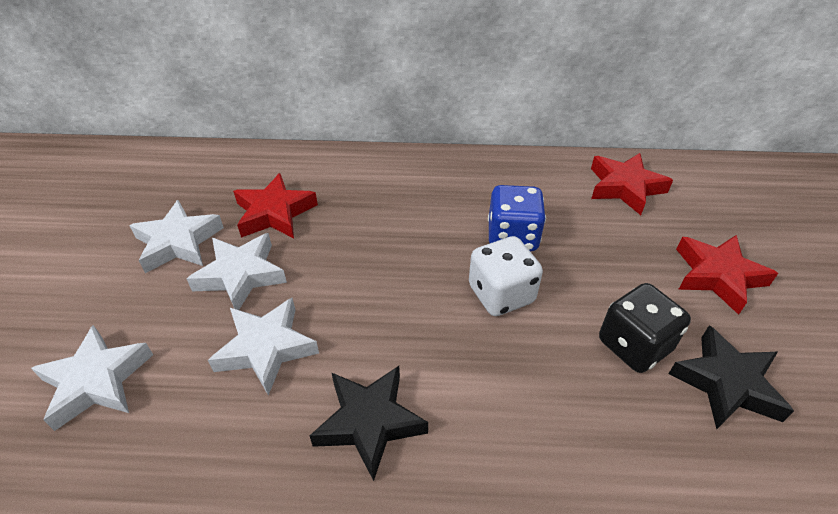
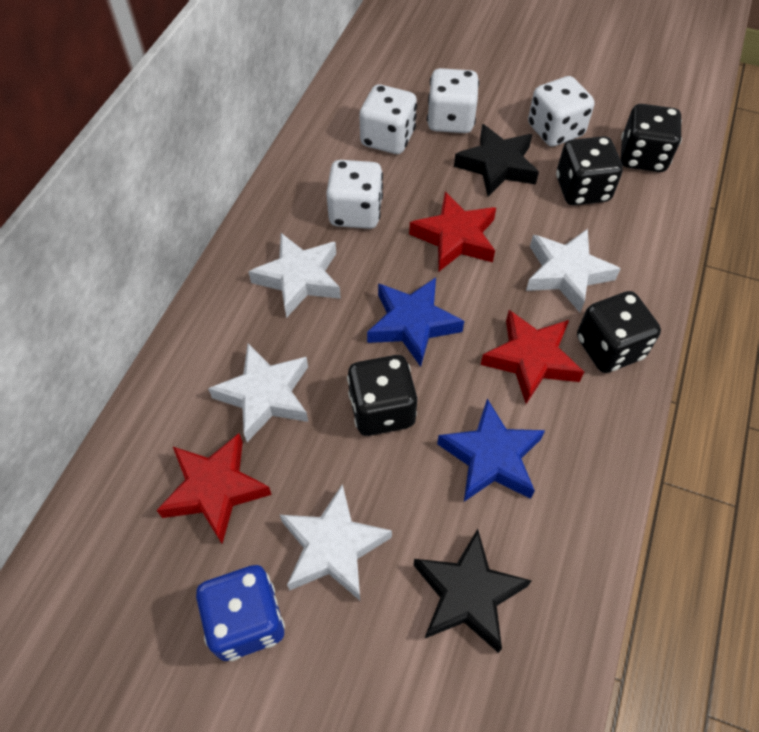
black dice: 1 -> 4
blue star: 0 -> 2
white dice: 1 -> 4

